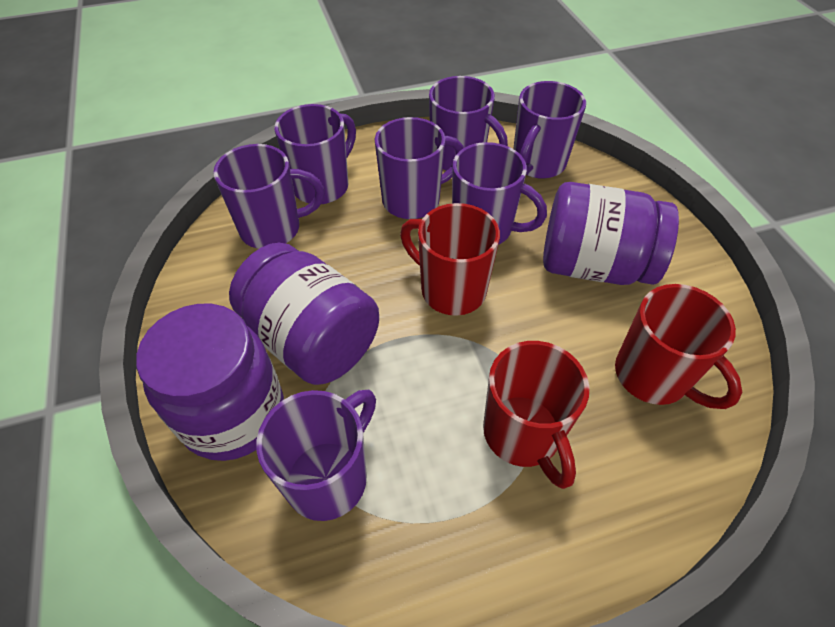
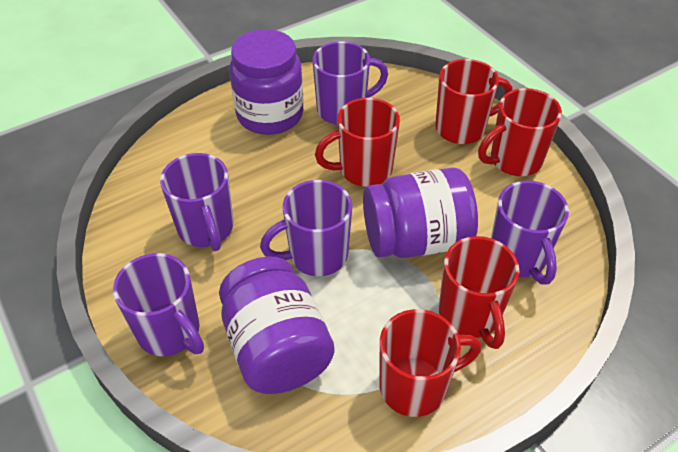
purple mug: 7 -> 5
red mug: 3 -> 5

